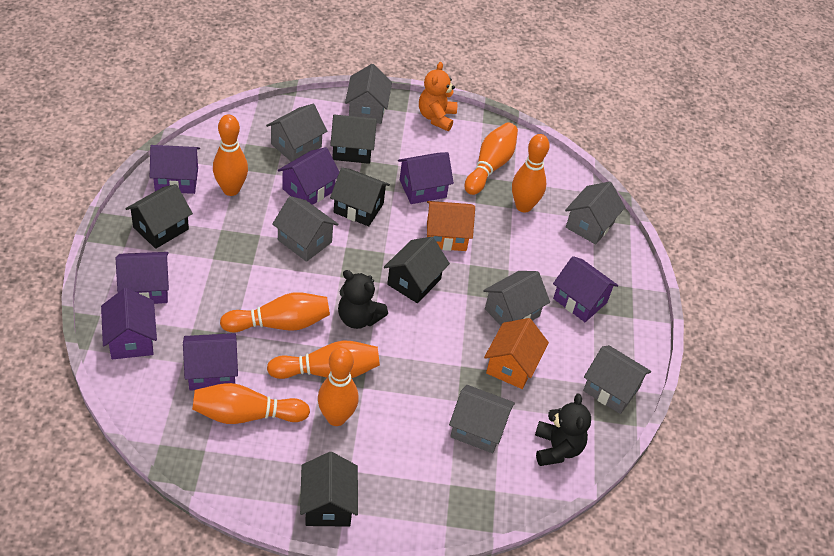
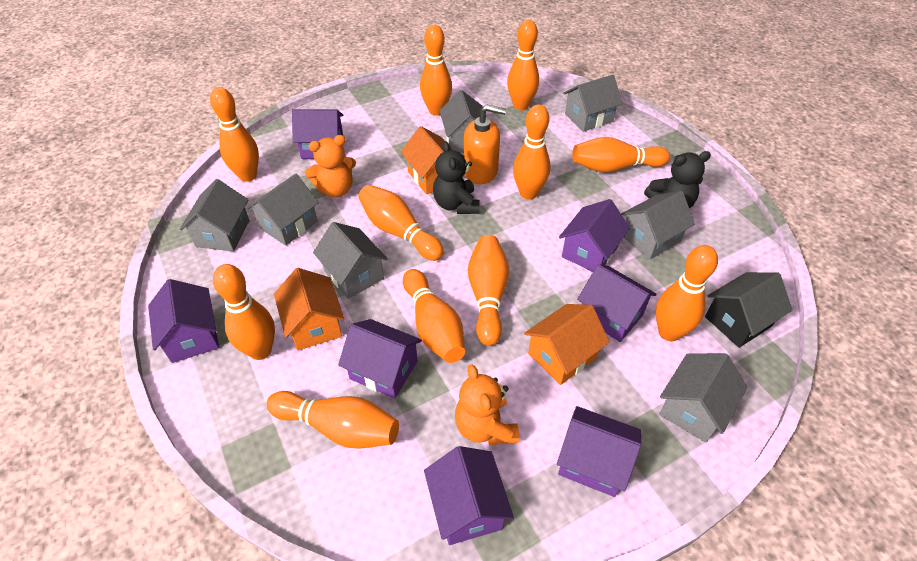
black house: 5 -> 1
orange bowling pin: 7 -> 11
orange house: 2 -> 3
orange soap dispenser: 0 -> 1
orange teddy bear: 1 -> 2

